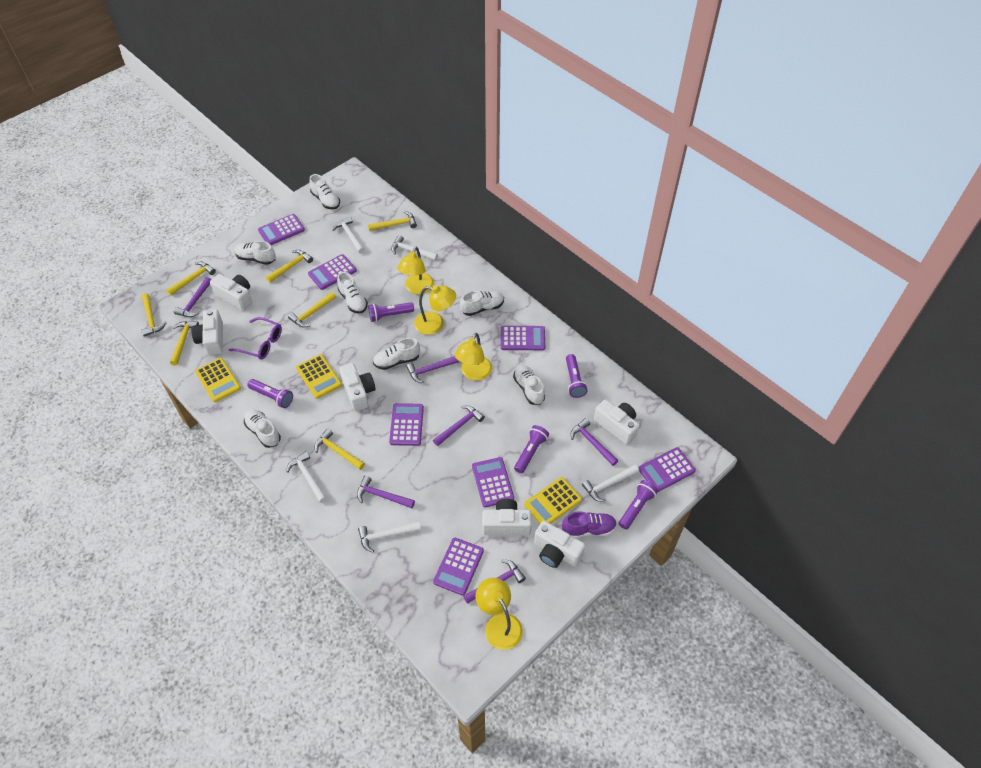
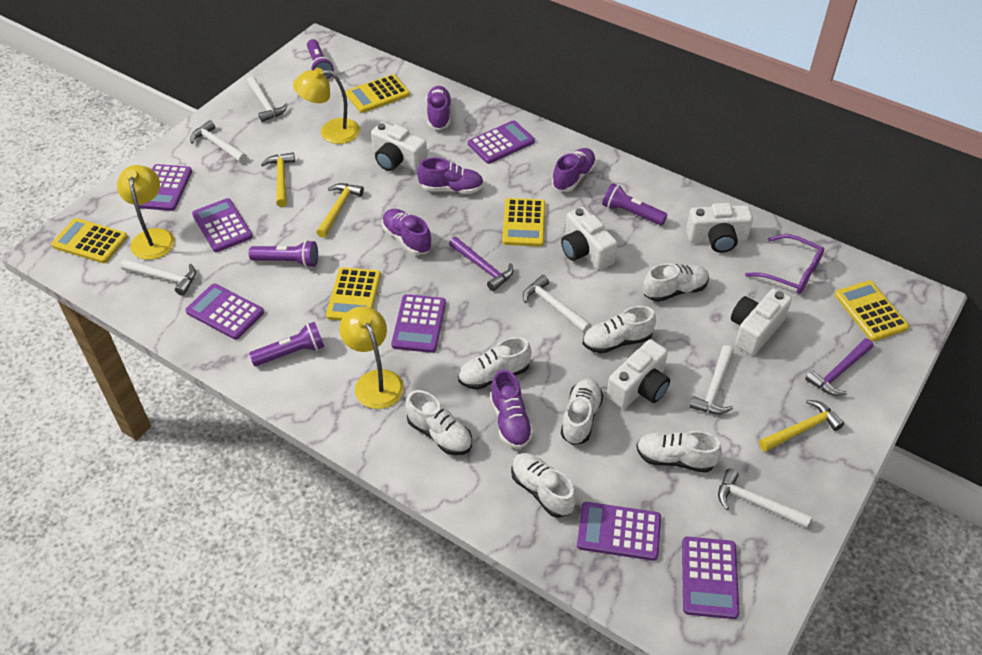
purple flashlight: 5 -> 4
purple hammer: 6 -> 2
purple shoe: 1 -> 5
white camera: 6 -> 5
white hammer: 5 -> 6
yellow calculator: 3 -> 5
yellow hammer: 7 -> 3
yellow lamp: 4 -> 3

